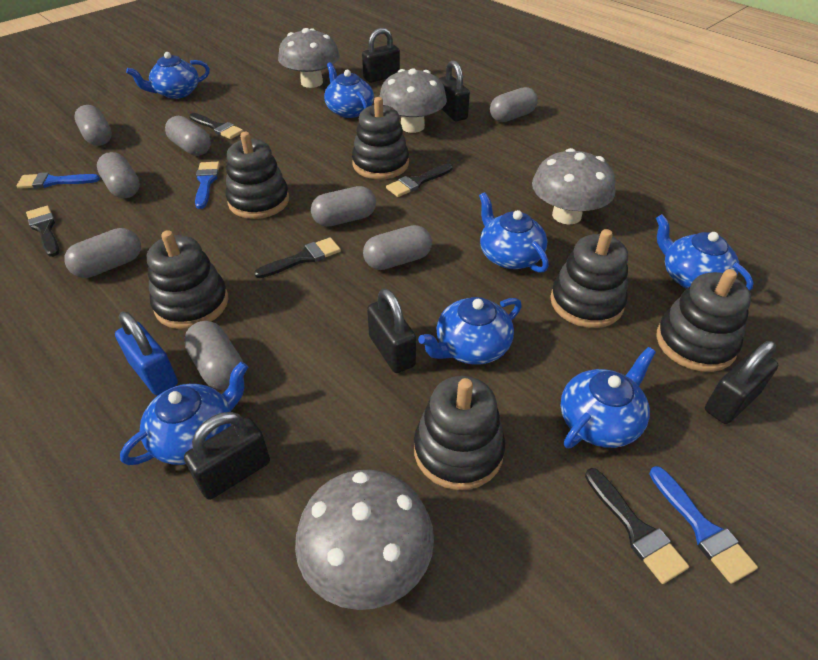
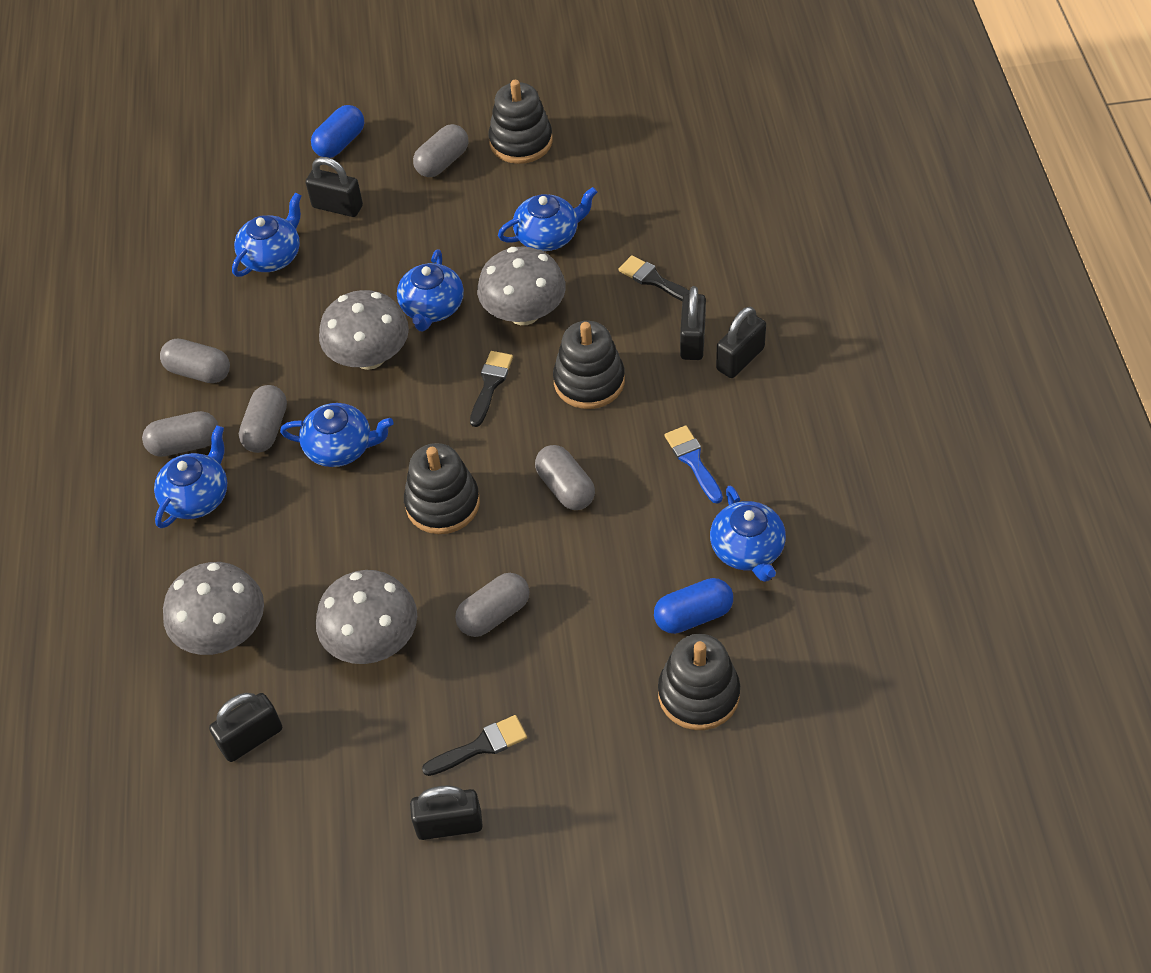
black brush: 5 -> 3
black stacking toy: 6 -> 4
blue brush: 3 -> 1
blue capsule: 0 -> 2
blue padlock: 1 -> 0
blue teapot: 7 -> 6
grey capsule: 8 -> 6

